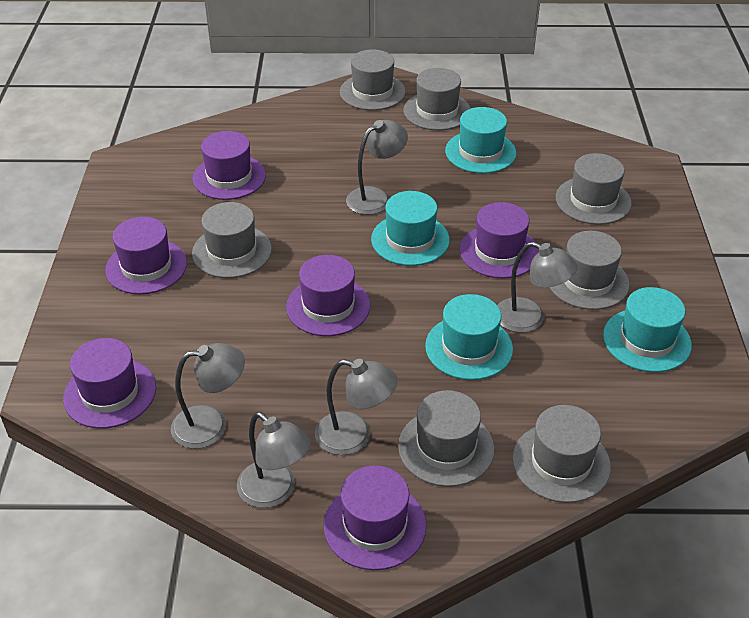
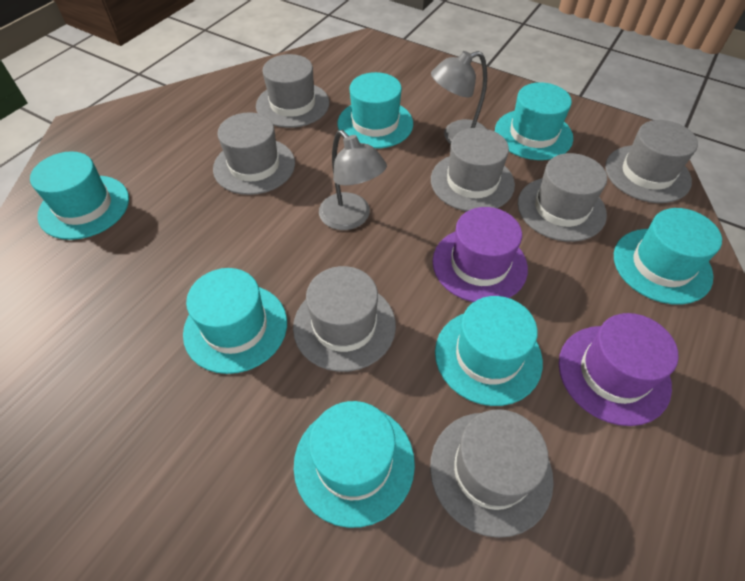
grey lamp: 5 -> 2
purple hat: 6 -> 2
turquoise hat: 4 -> 7

